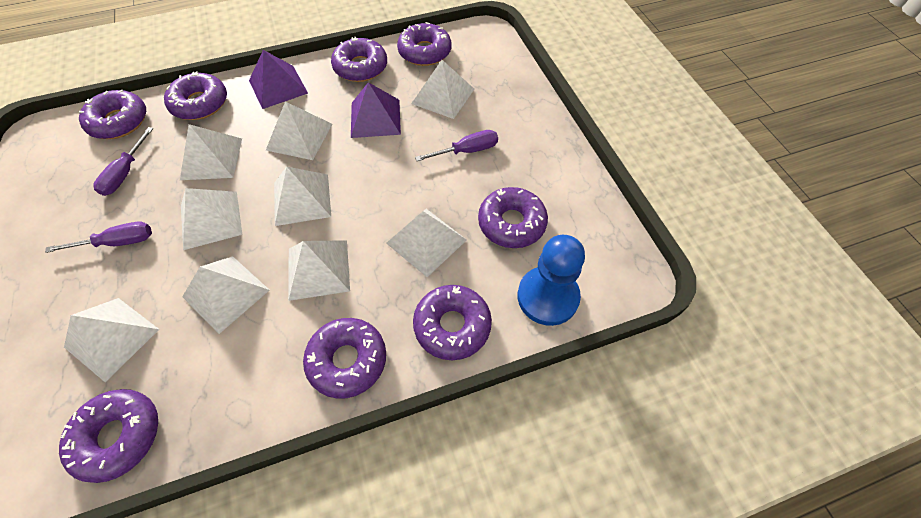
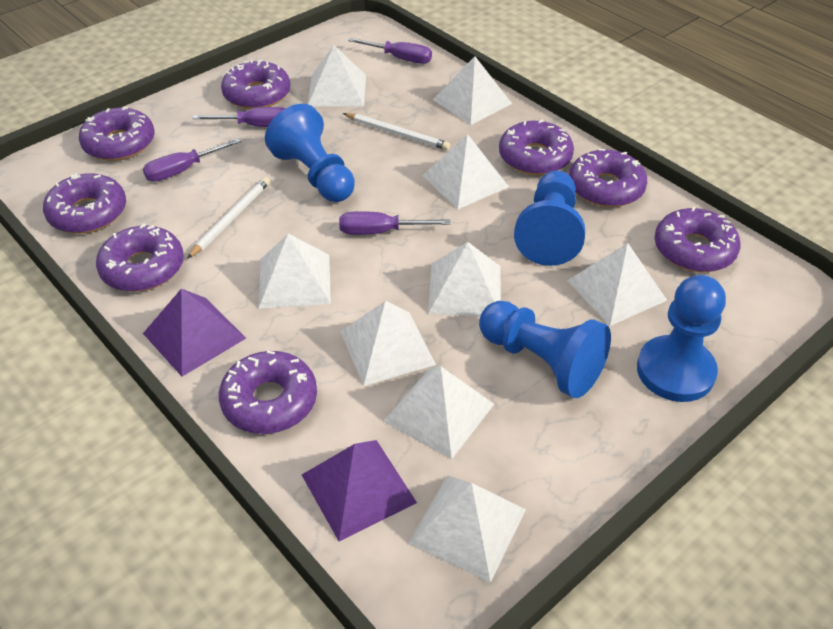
blue pawn: 1 -> 4
purple screwdriver: 3 -> 4
white pencil: 0 -> 2

